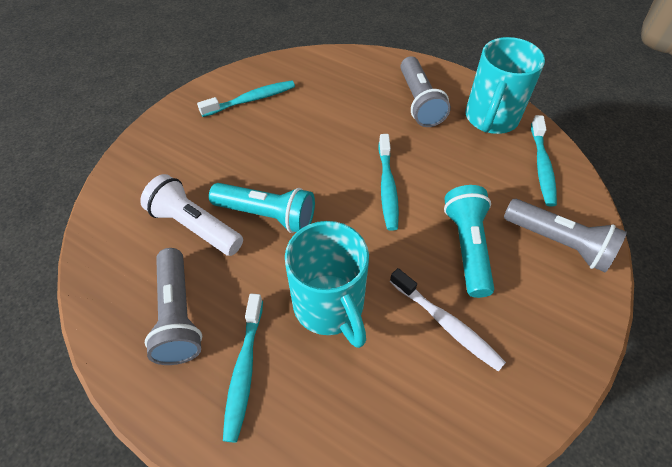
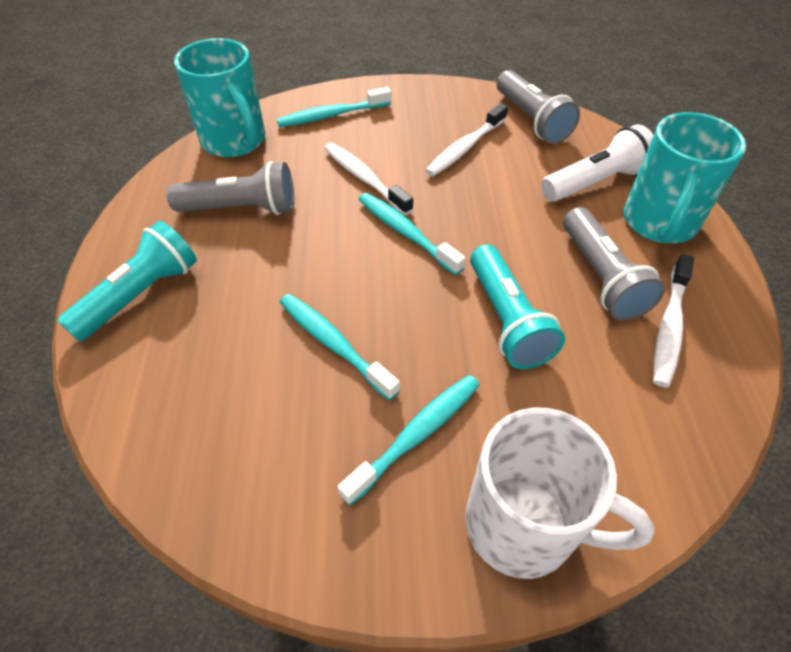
white mug: 0 -> 1
white toothbrush: 1 -> 3

